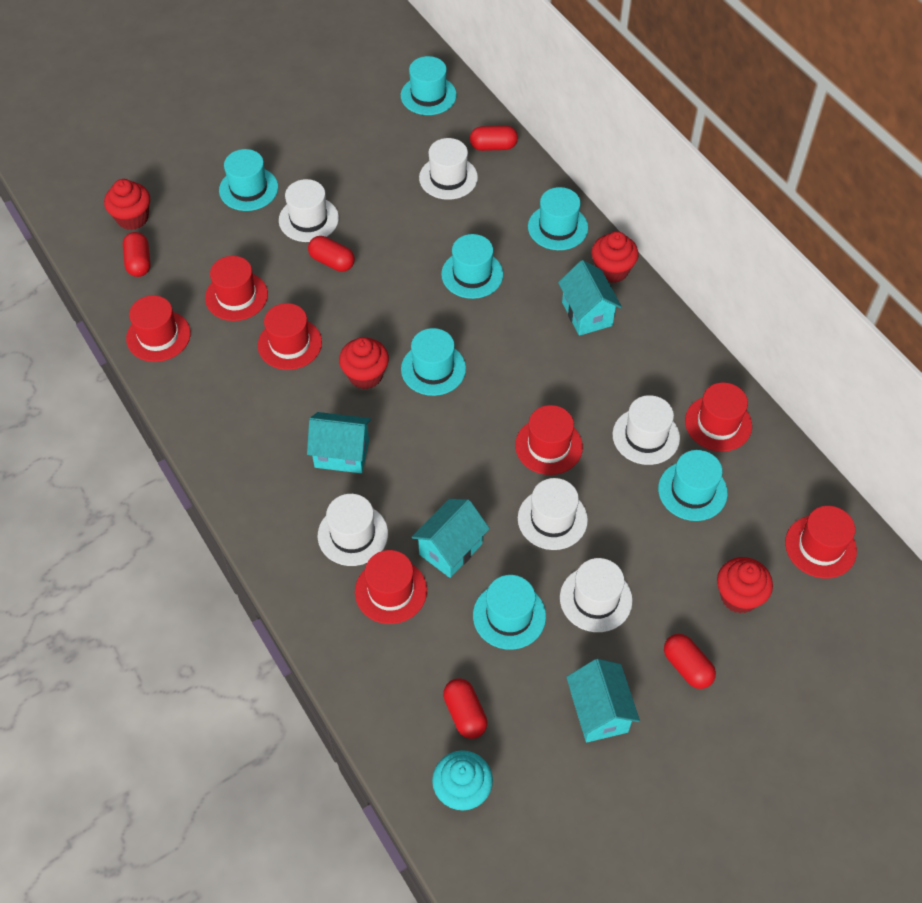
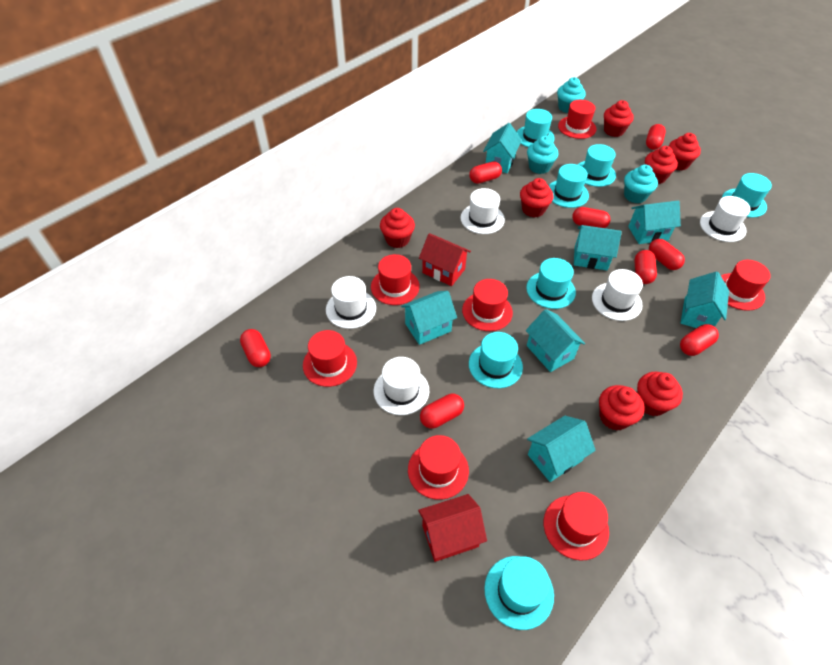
red capsule: 5 -> 8
red cupcake: 4 -> 7
red house: 0 -> 2
turquoise cupcake: 1 -> 3
turquoise house: 4 -> 7
white hat: 6 -> 5

